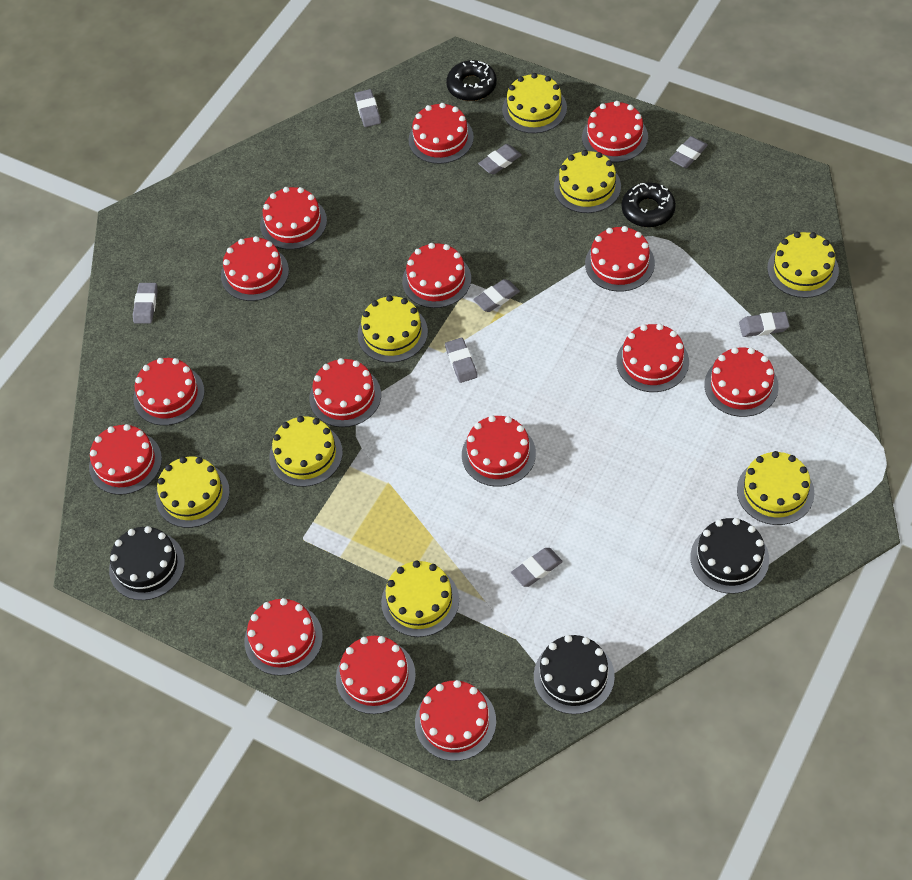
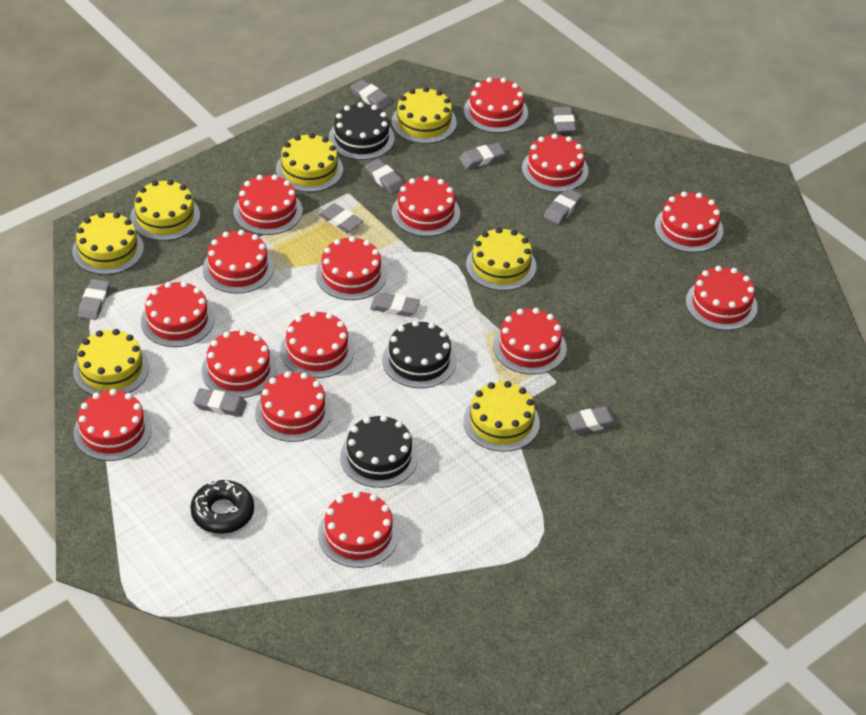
black donut: 2 -> 1
grey eraser: 8 -> 10
yellow cake: 8 -> 7

